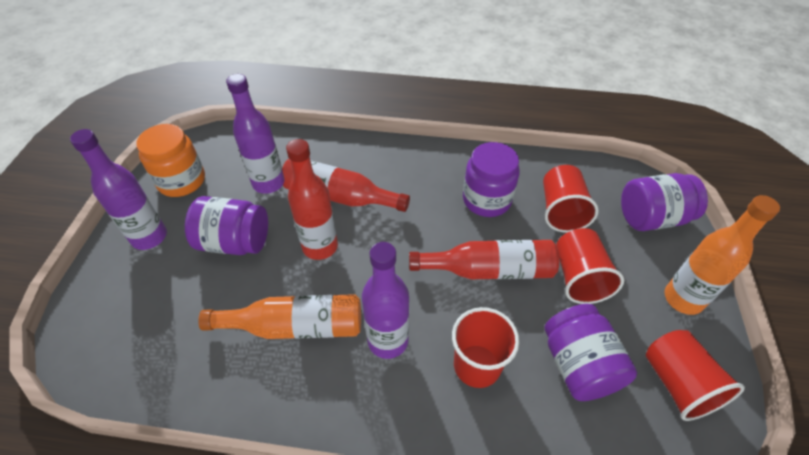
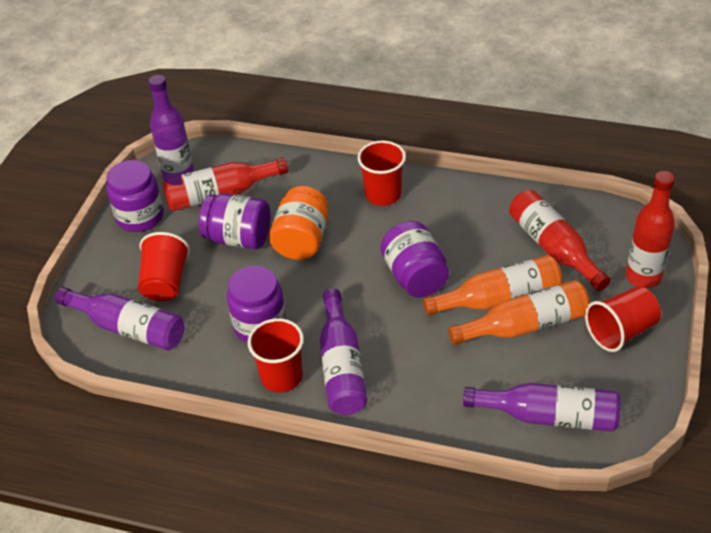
purple bottle: 3 -> 4

